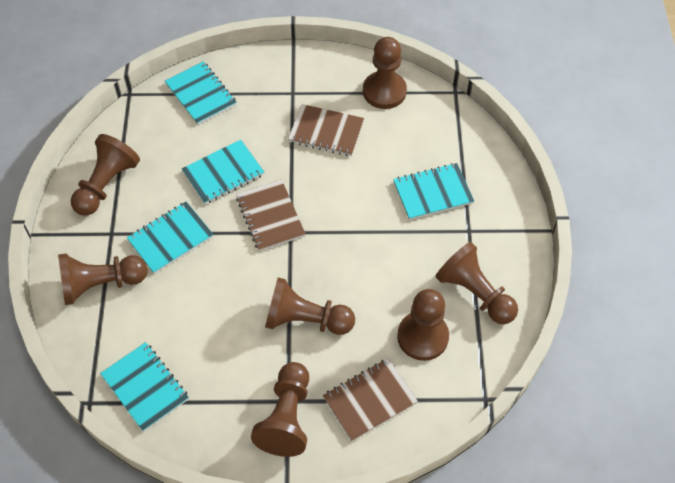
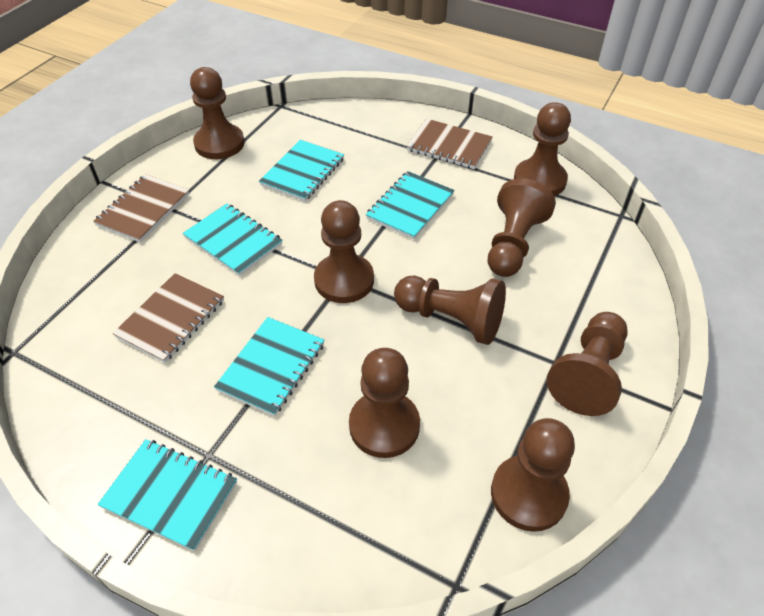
brown pawn: 7 -> 8

